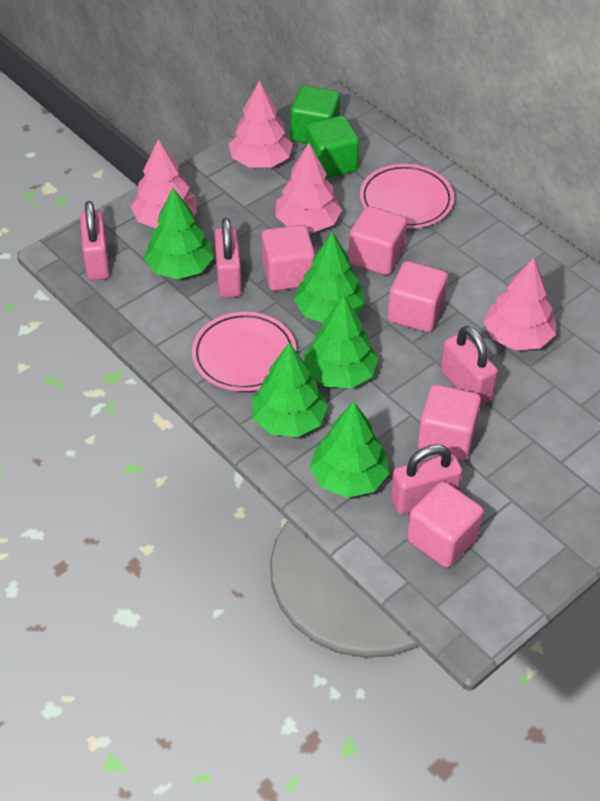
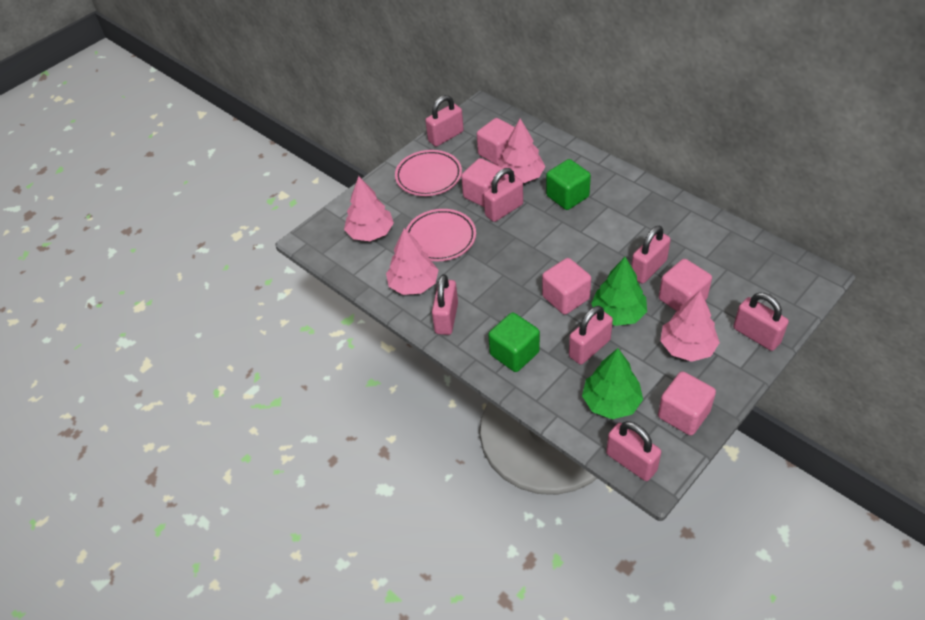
green tree: 5 -> 2
pink padlock: 4 -> 7

